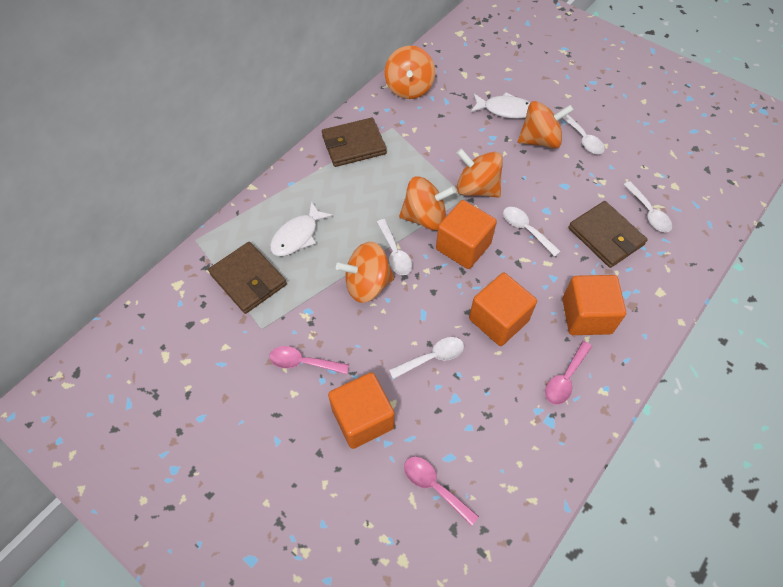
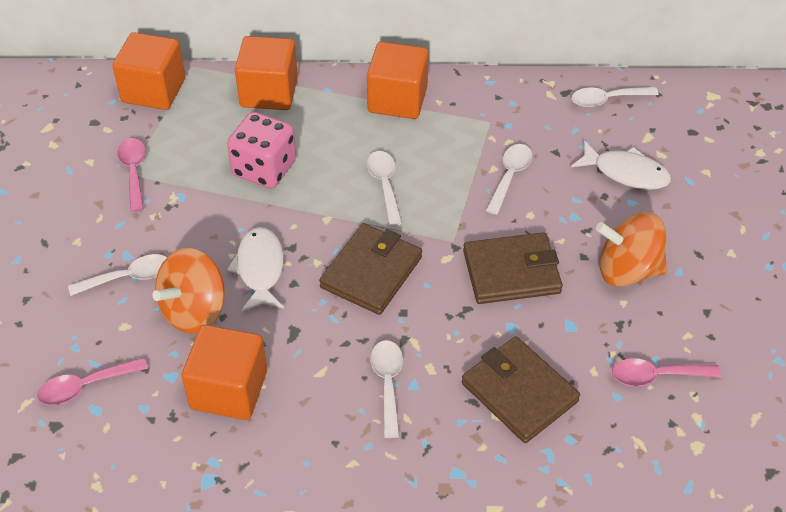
orange spinning top: 5 -> 2
pink dice: 0 -> 1

